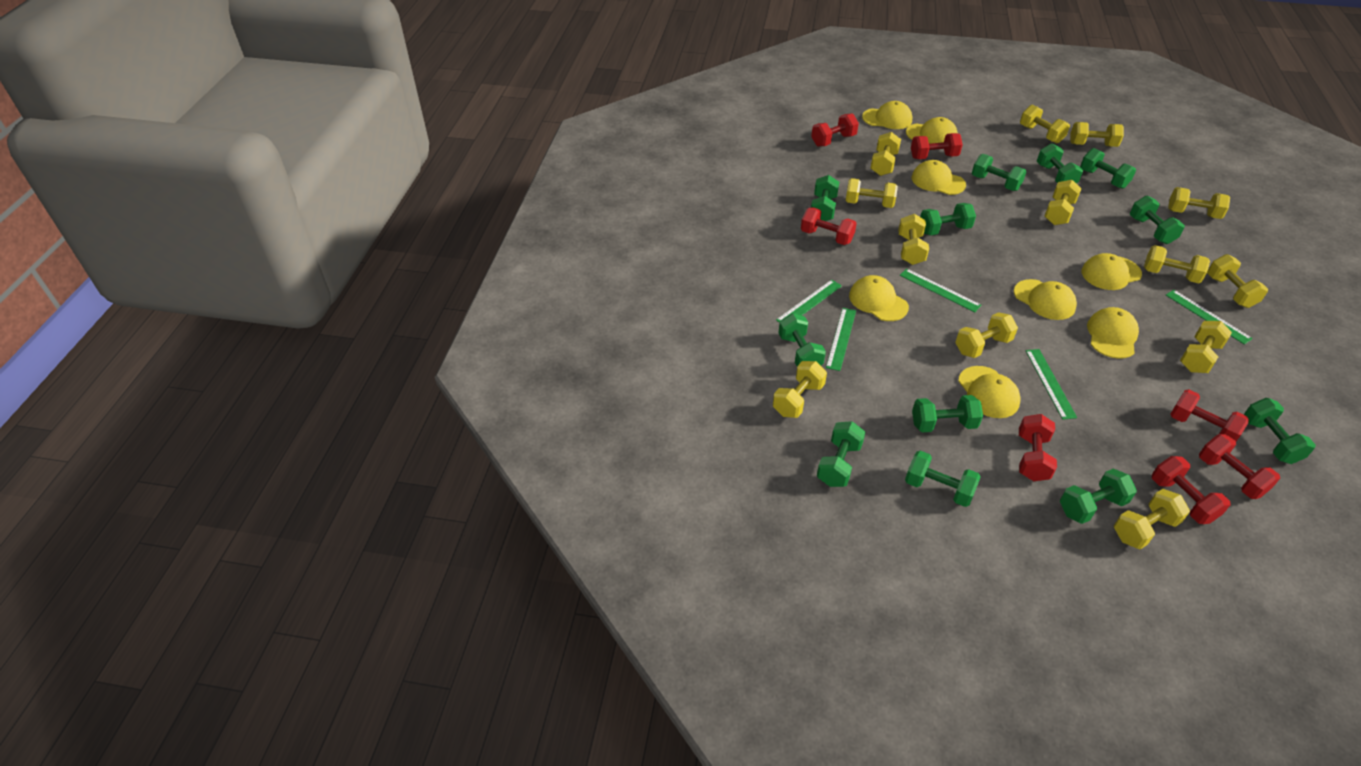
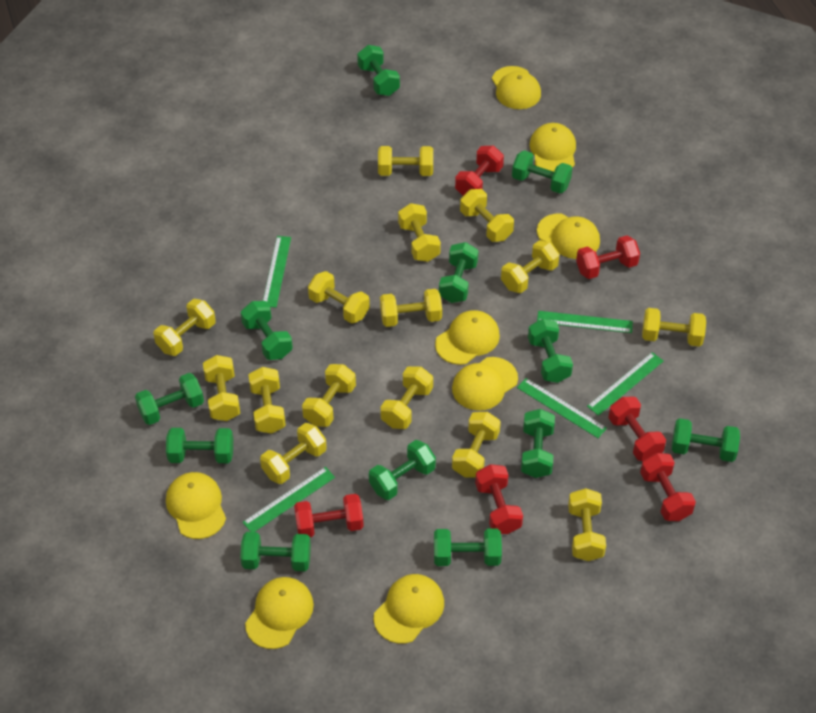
red dumbbell: 7 -> 6
yellow dumbbell: 13 -> 15

